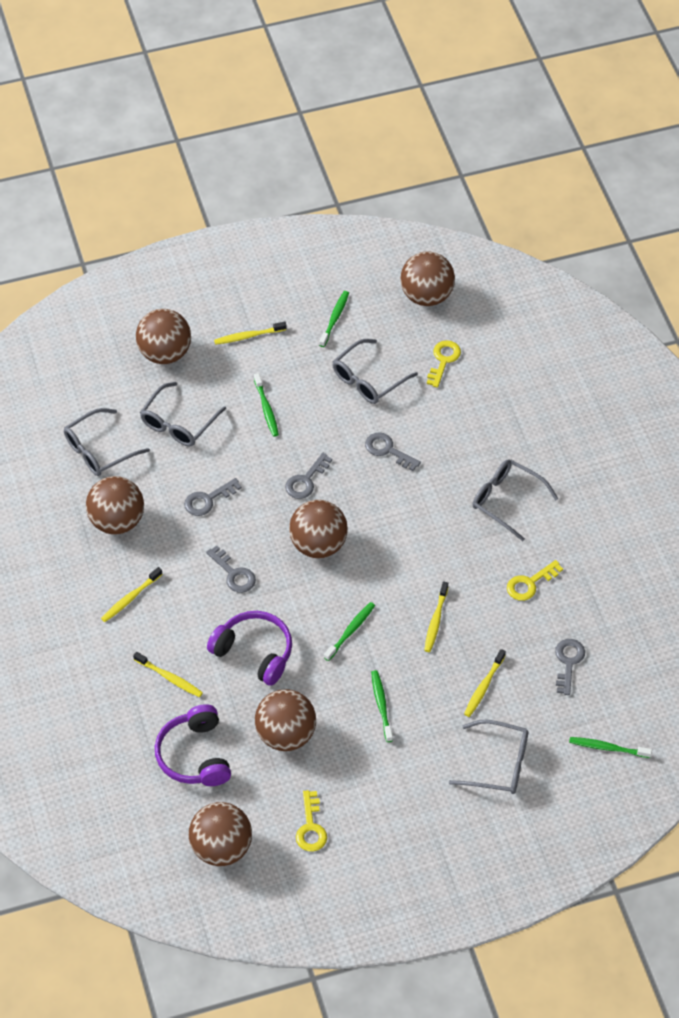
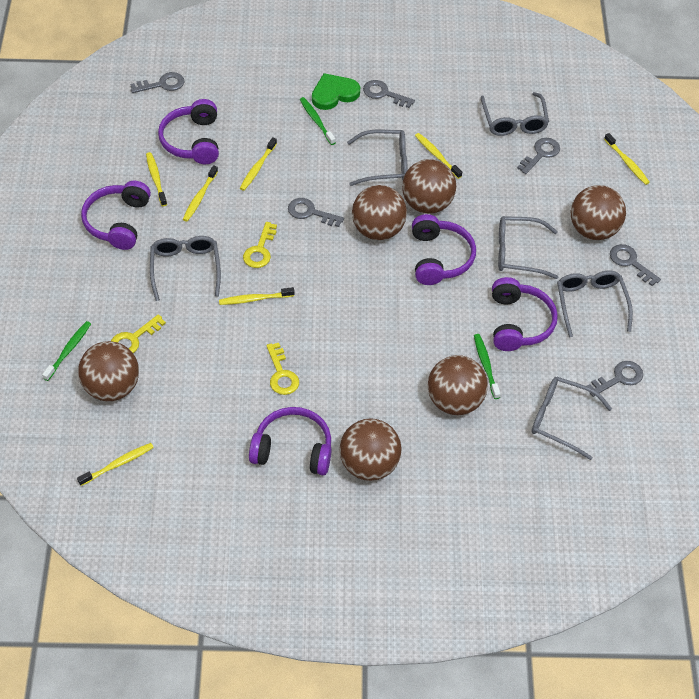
green heart: 0 -> 1
green toothbrush: 5 -> 3
grey glasses: 5 -> 6
grey key: 5 -> 6
purple headphones: 2 -> 5
yellow toothbrush: 5 -> 7

